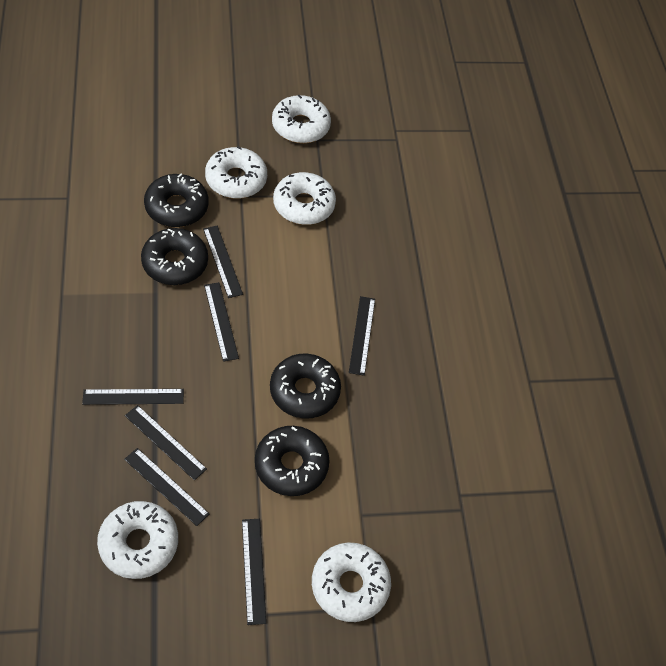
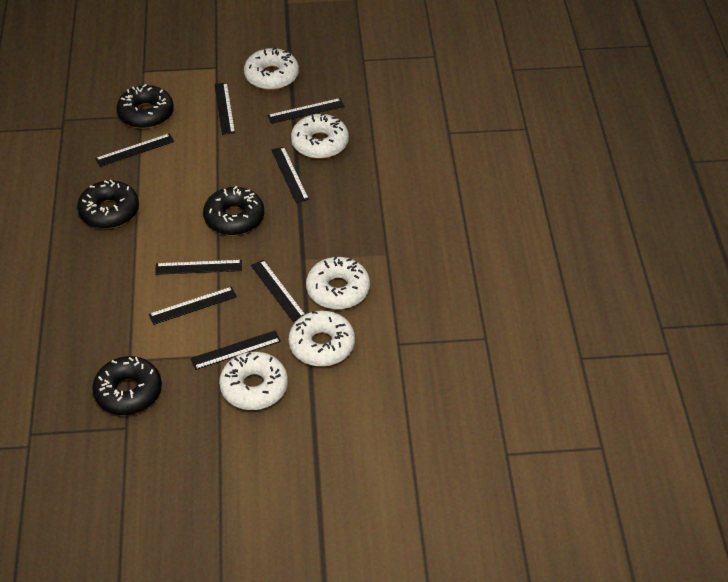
black ruler: 7 -> 8

